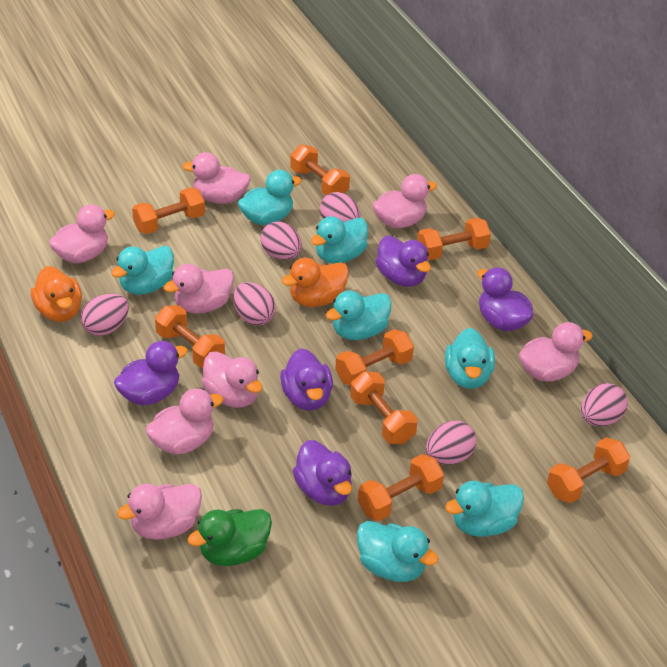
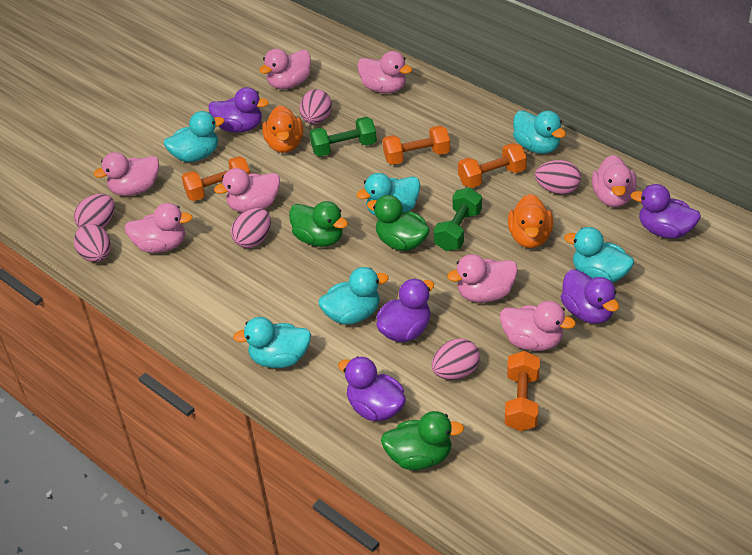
green duck: 1 -> 3
green dumbbell: 0 -> 2
orange dumbbell: 8 -> 4
turquoise duck: 7 -> 6

